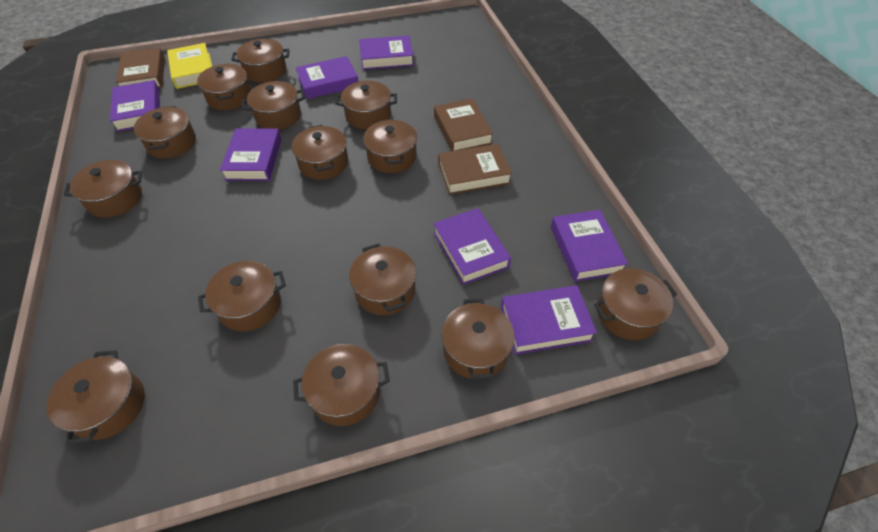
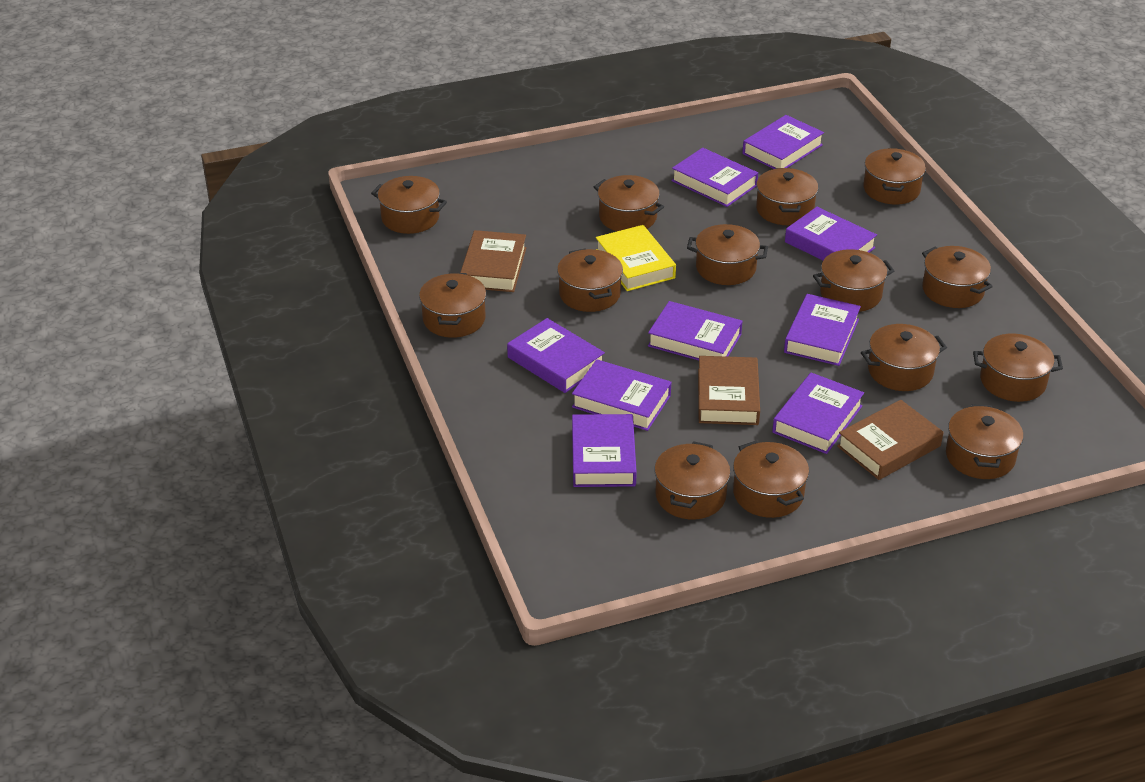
purple book: 7 -> 9

